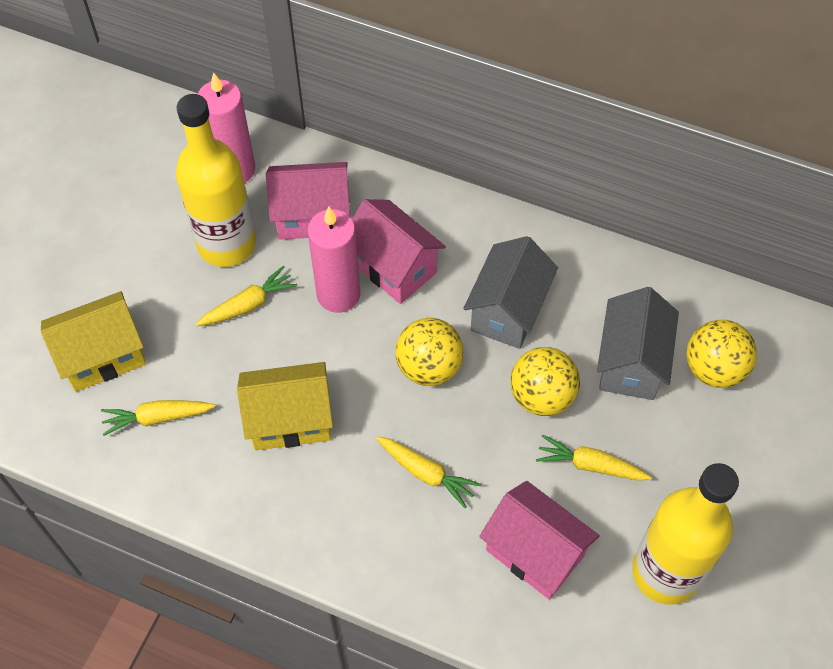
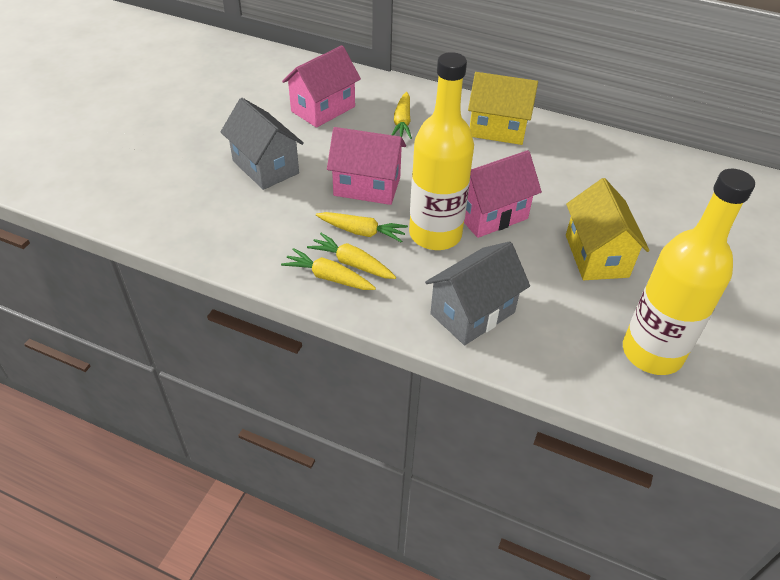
pink candle: 2 -> 0
yellow ball: 3 -> 0

